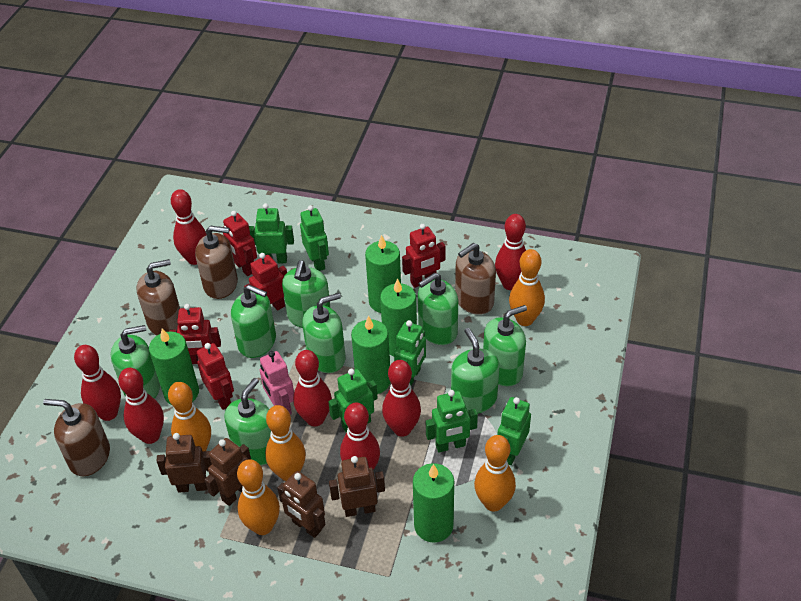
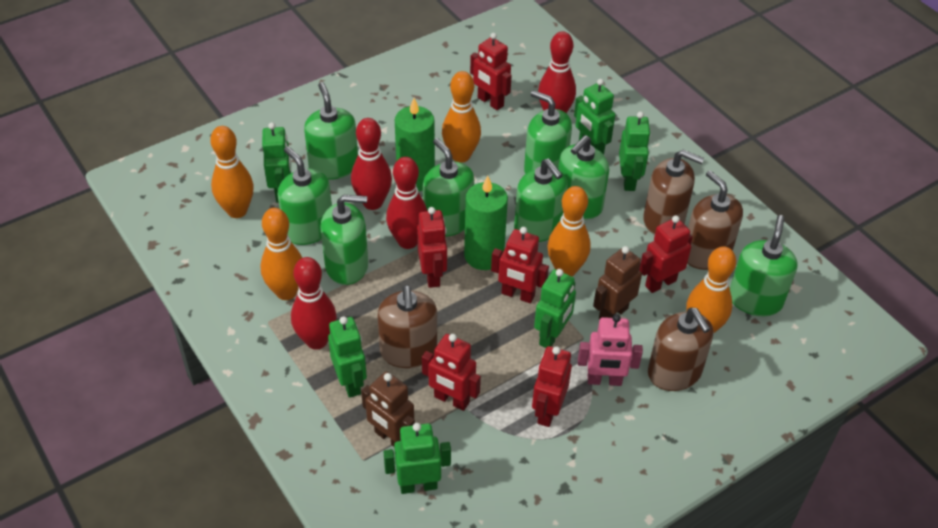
brown robot: 4 -> 2
green candle: 5 -> 2
red bowling pin: 7 -> 4
red robot: 5 -> 6

